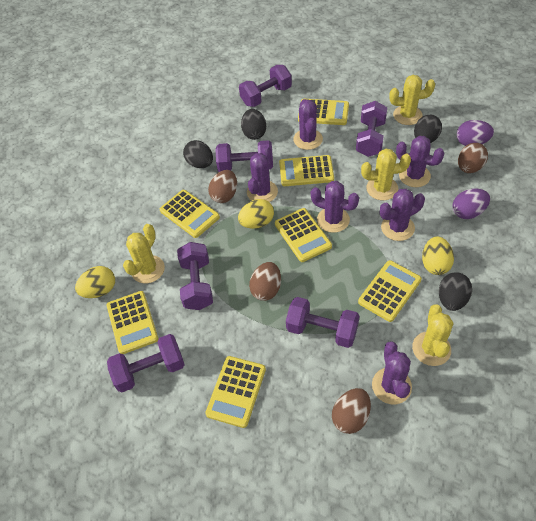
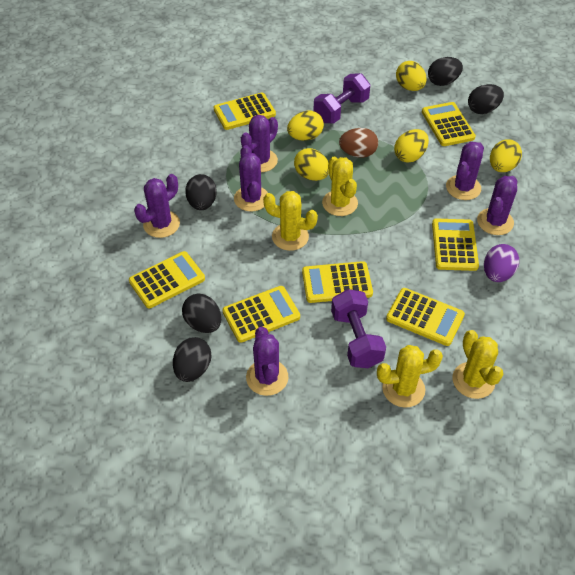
black egg: 4 -> 5
brown egg: 4 -> 1
purple dumbbell: 6 -> 2
purple egg: 2 -> 1
yellow egg: 3 -> 5

